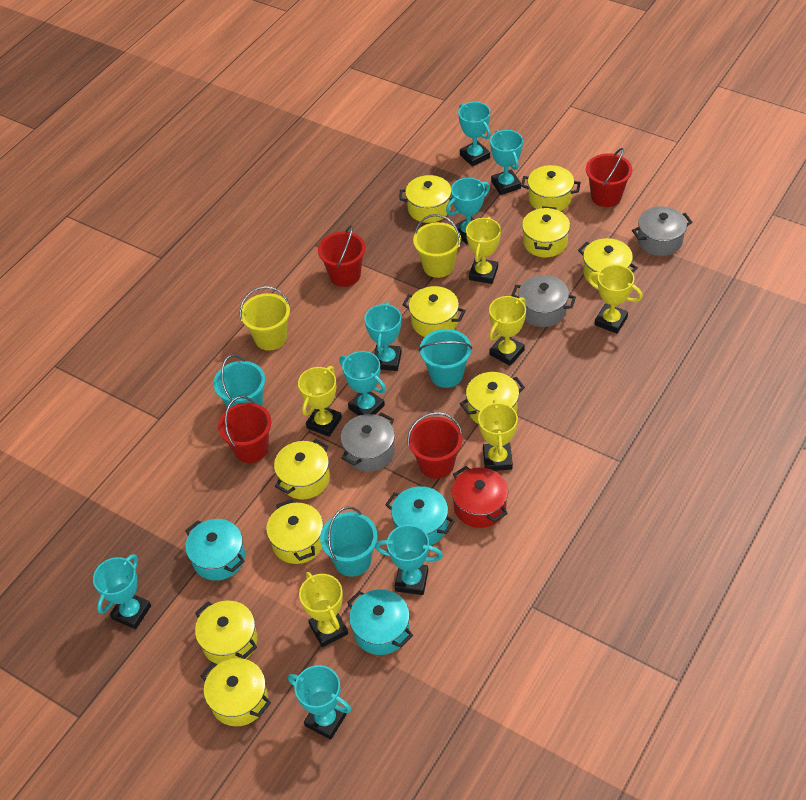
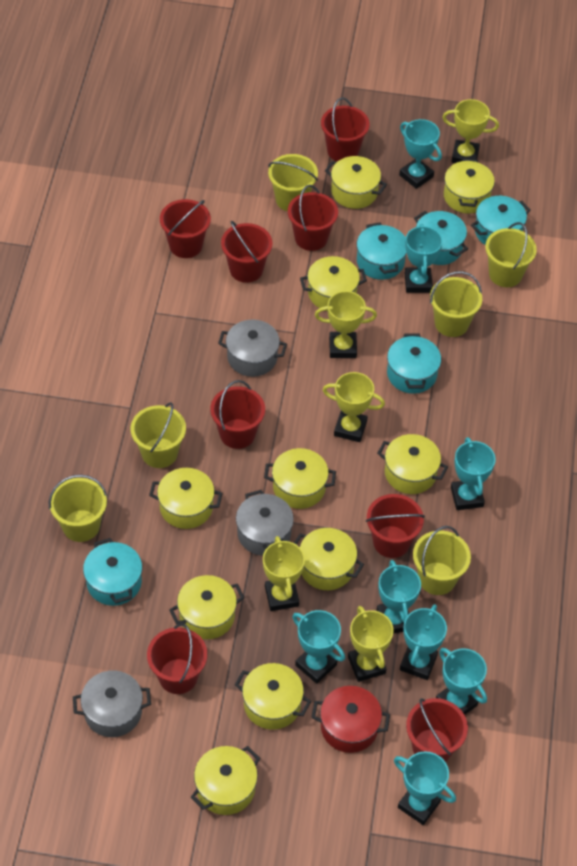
red bucket: 4 -> 8
turquoise bucket: 3 -> 0
turquoise pot: 3 -> 5
yellow bucket: 2 -> 6
yellow trophy: 6 -> 5

